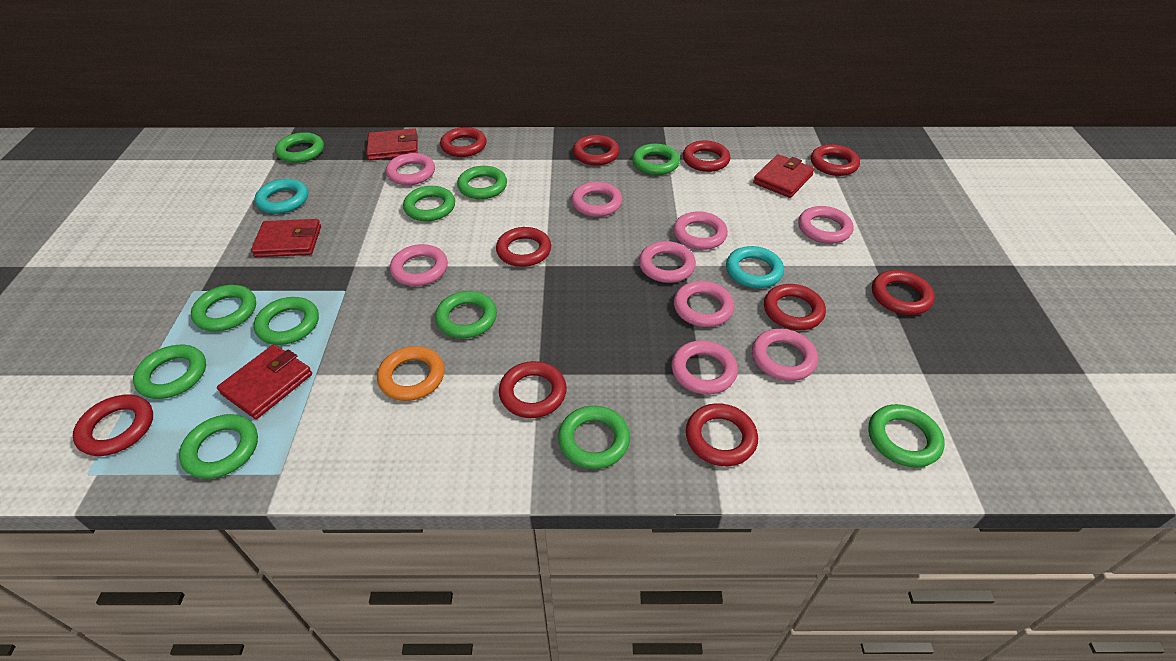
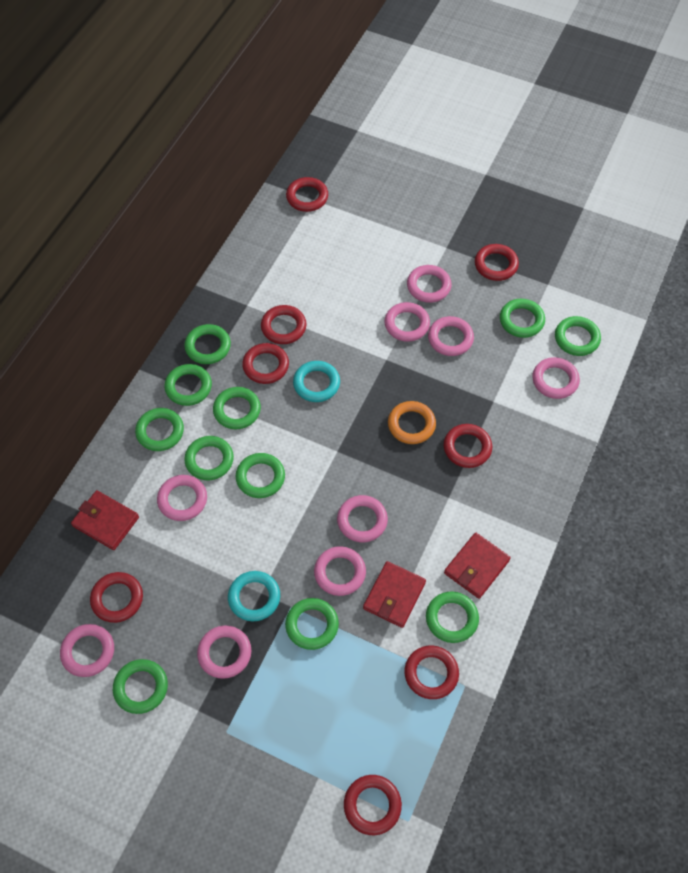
red ring: 10 -> 8
red wallet: 4 -> 3

